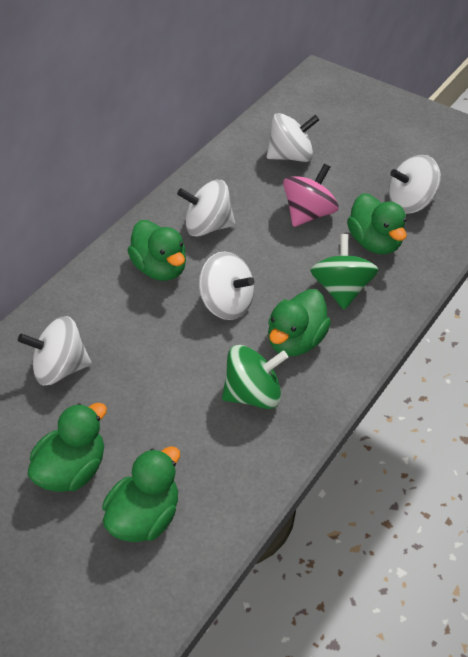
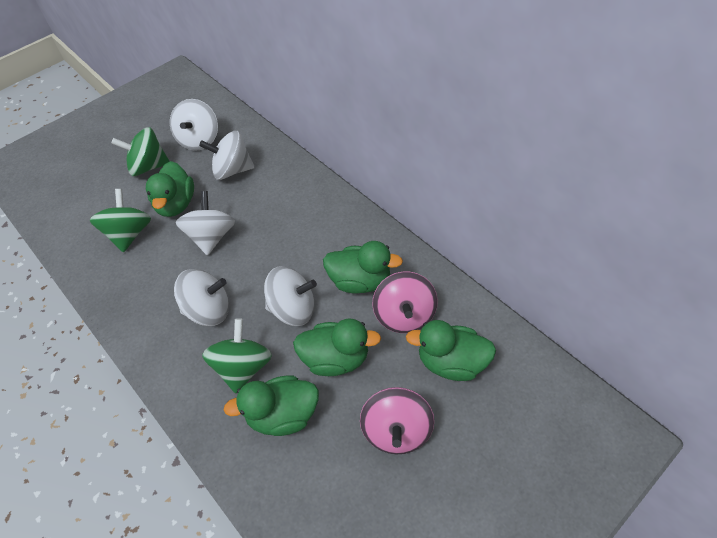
green spinning top: 2 -> 3
pink spinning top: 1 -> 2

